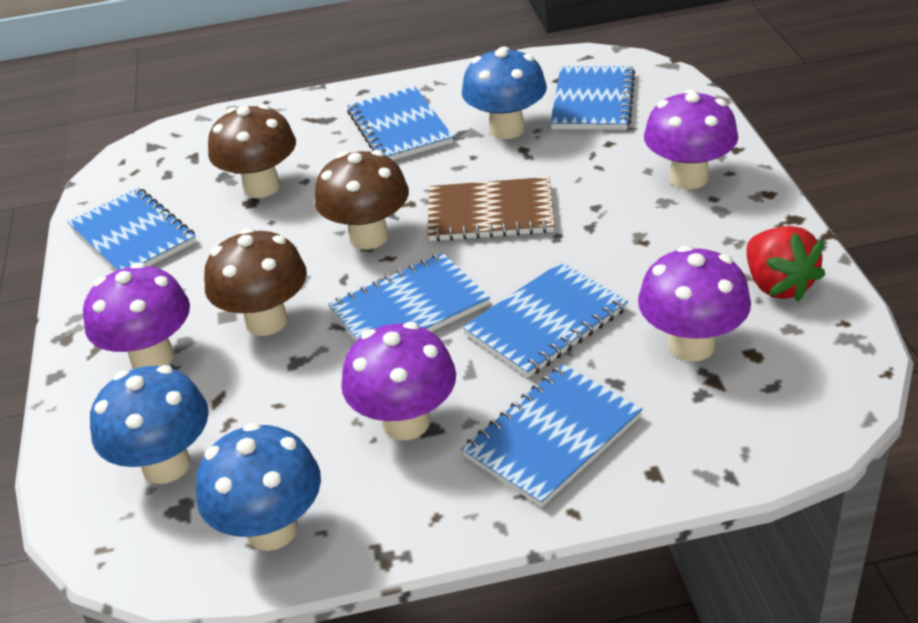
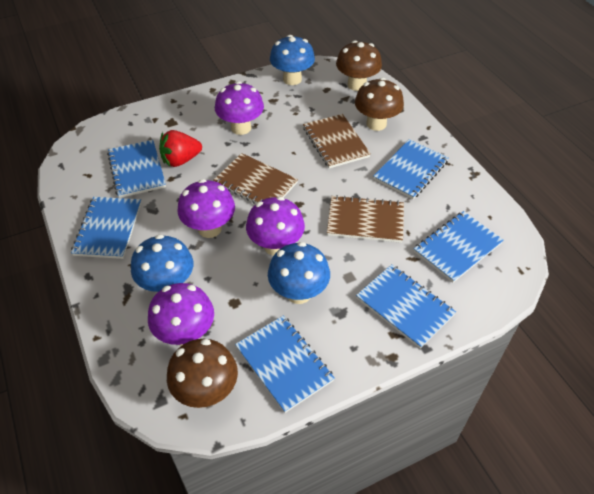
brown notebook: 1 -> 3

